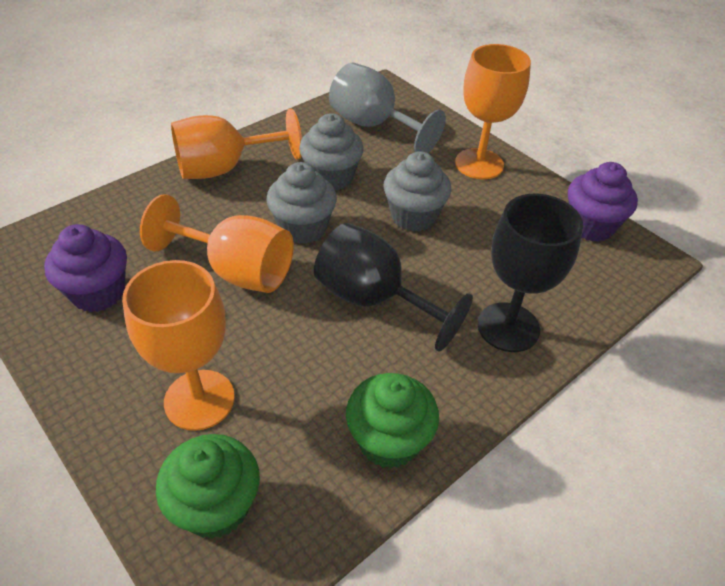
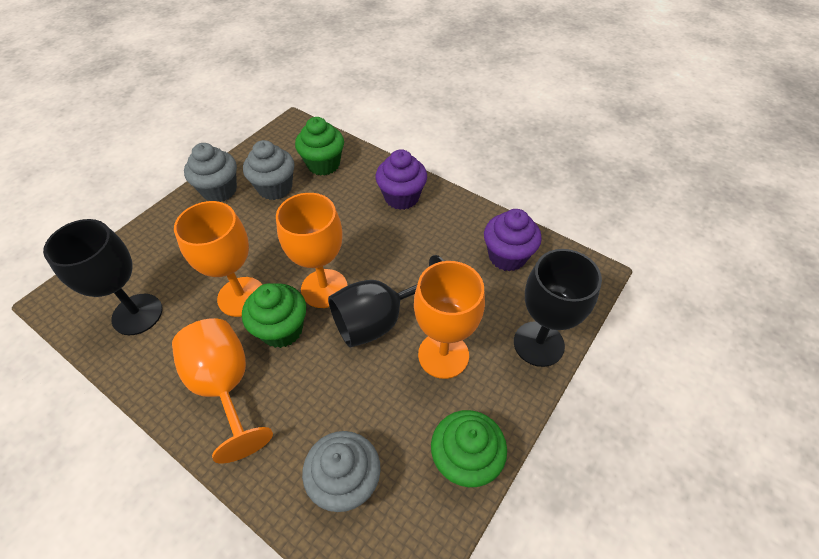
black goblet: 2 -> 3
green cupcake: 2 -> 3
grey goblet: 1 -> 0

